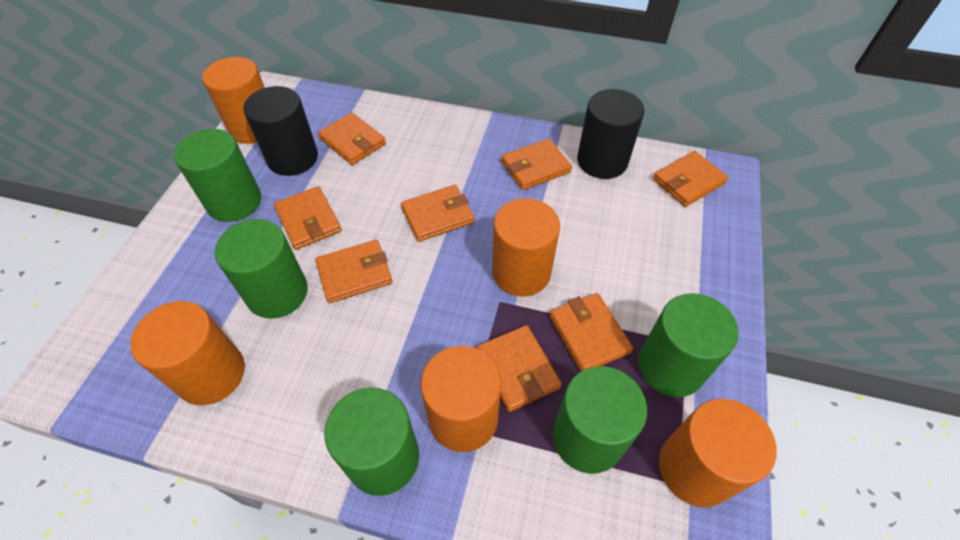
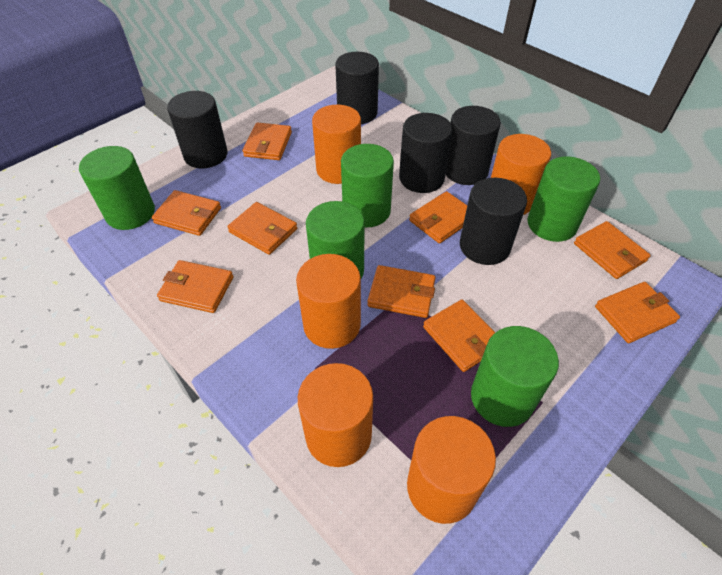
black cylinder: 2 -> 5
orange wallet: 8 -> 9

